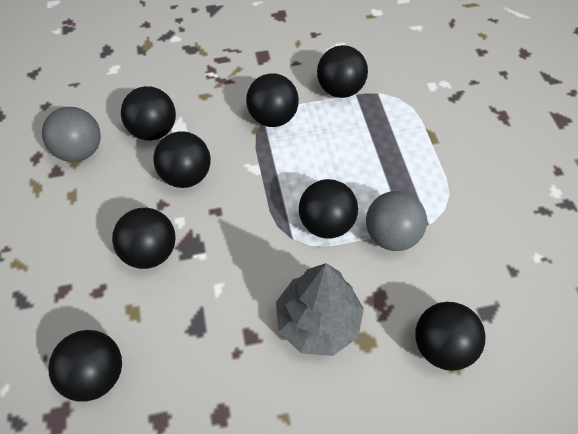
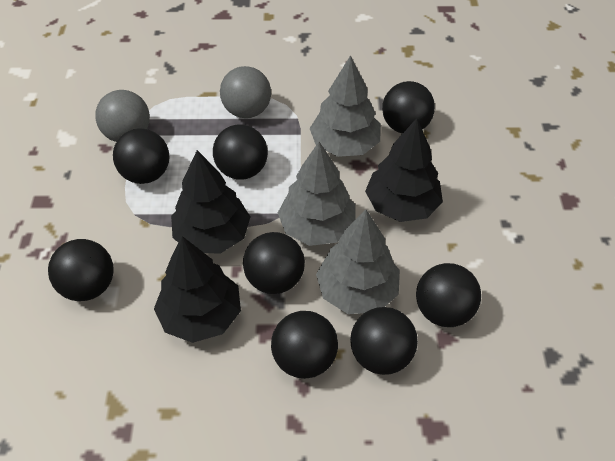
black tree: 0 -> 3
grey tree: 1 -> 3

